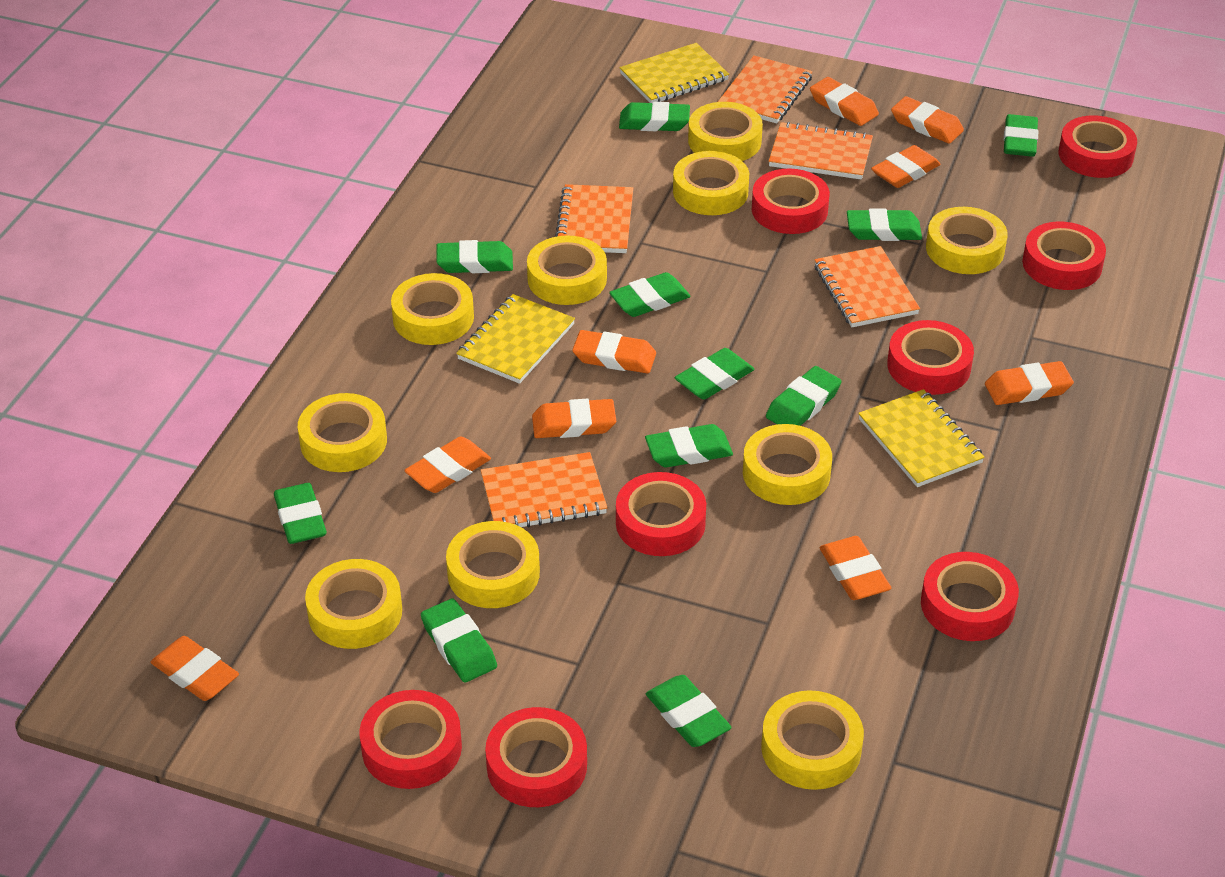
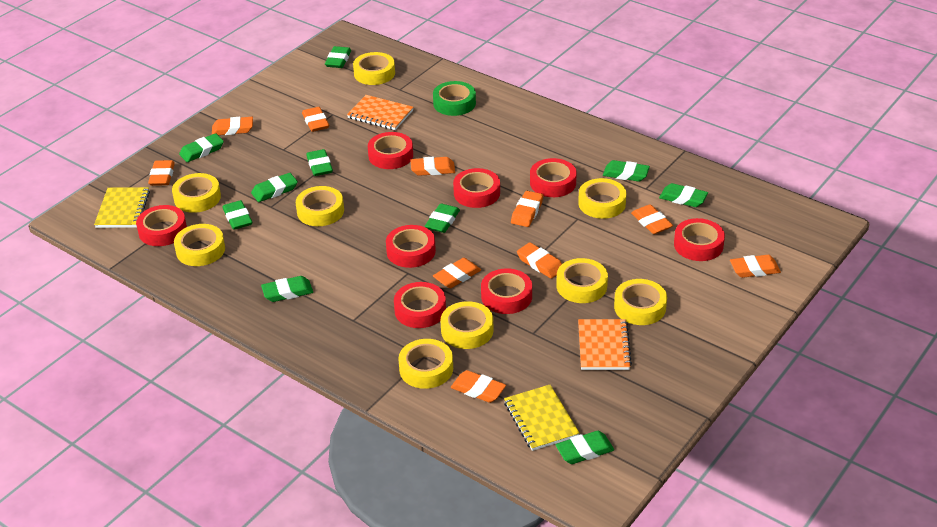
green eraser: 11 -> 10
green tape: 0 -> 1
orange eraser: 9 -> 10
orange notebook: 5 -> 2
yellow notebook: 3 -> 2
yellow tape: 10 -> 9

